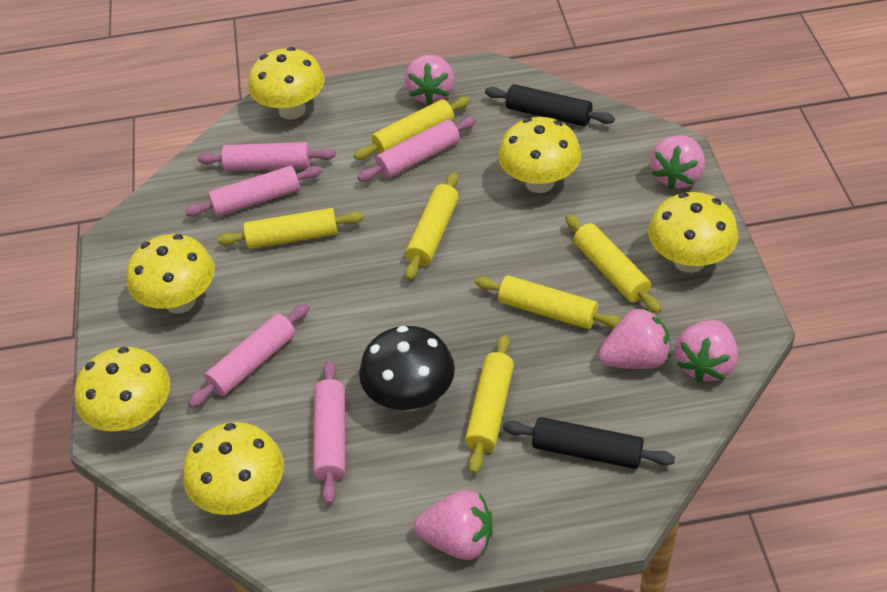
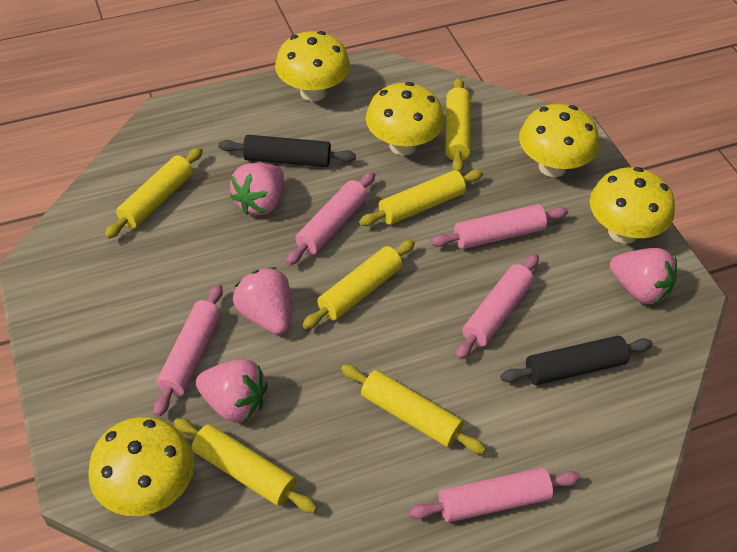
black mushroom: 1 -> 0
pink strawberry: 5 -> 4
yellow mushroom: 6 -> 5

